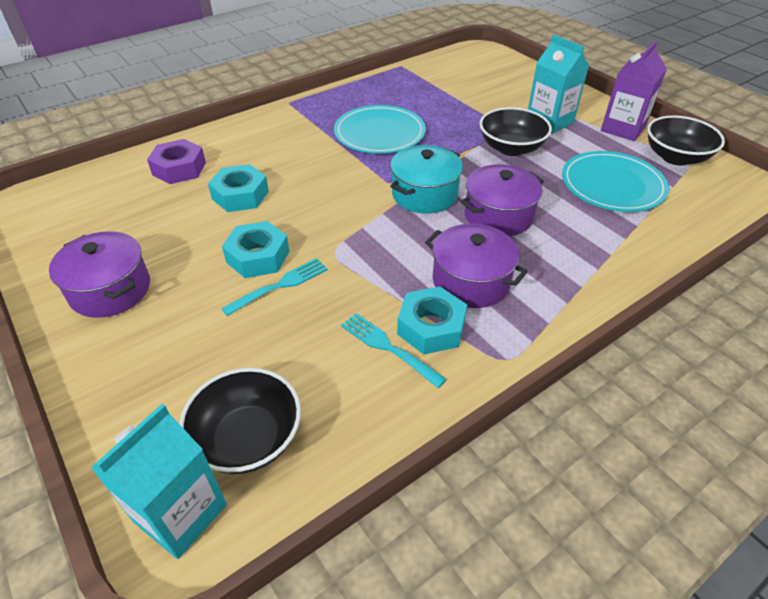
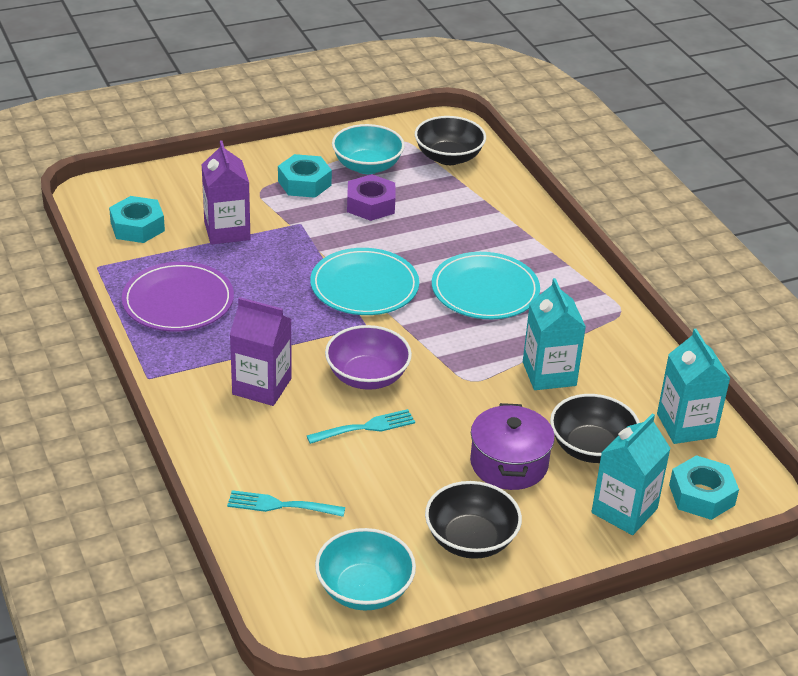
purple bowl: 0 -> 1
purple carton: 1 -> 2
purple plate: 0 -> 1
purple pot: 3 -> 1
turquoise bowl: 0 -> 2
turquoise carton: 2 -> 3
turquoise pot: 1 -> 0

